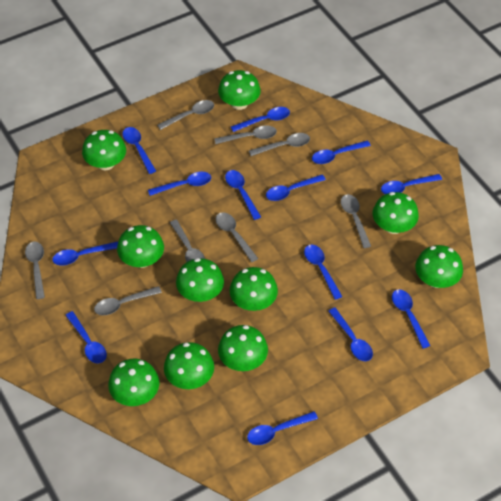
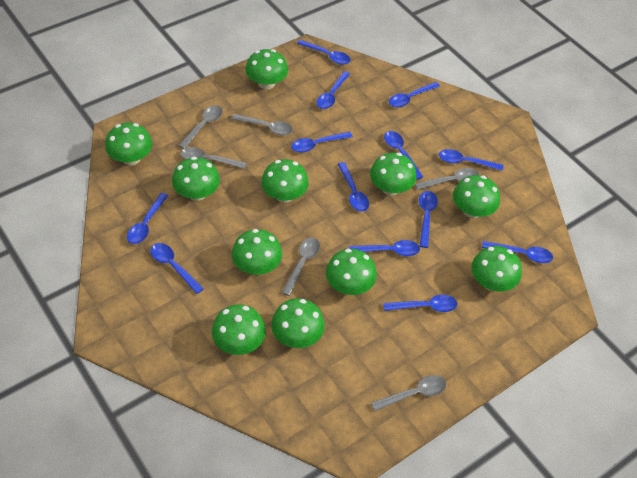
green mushroom: 10 -> 11
grey spoon: 8 -> 6

